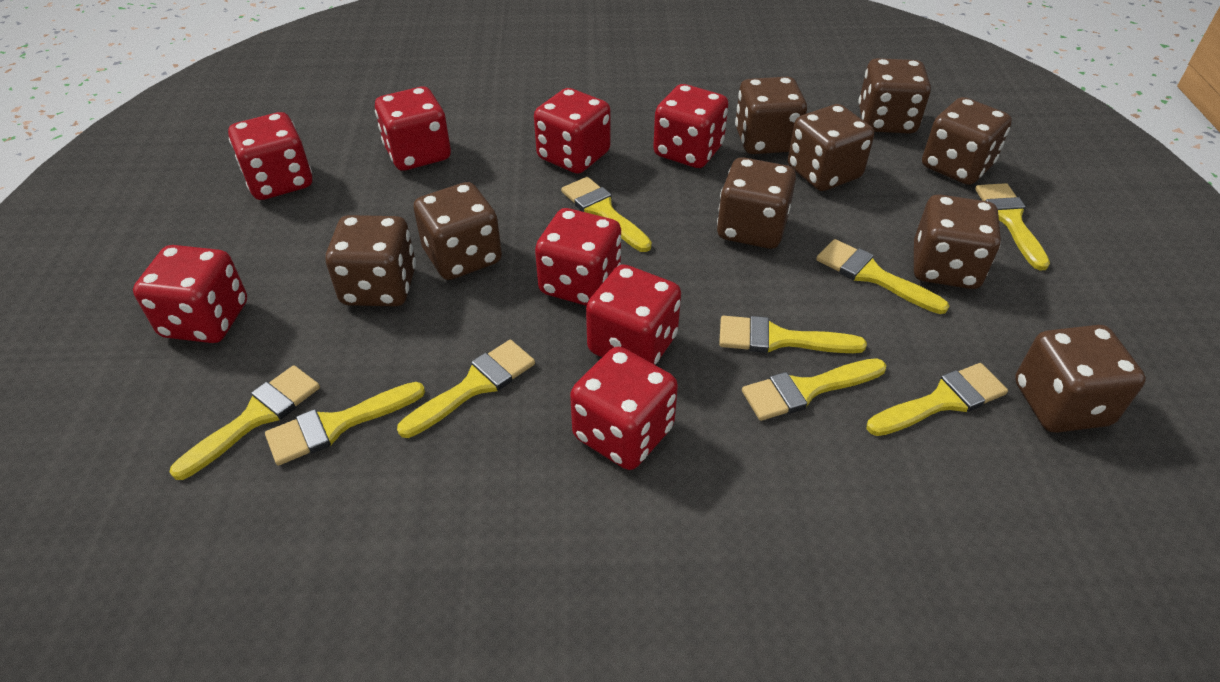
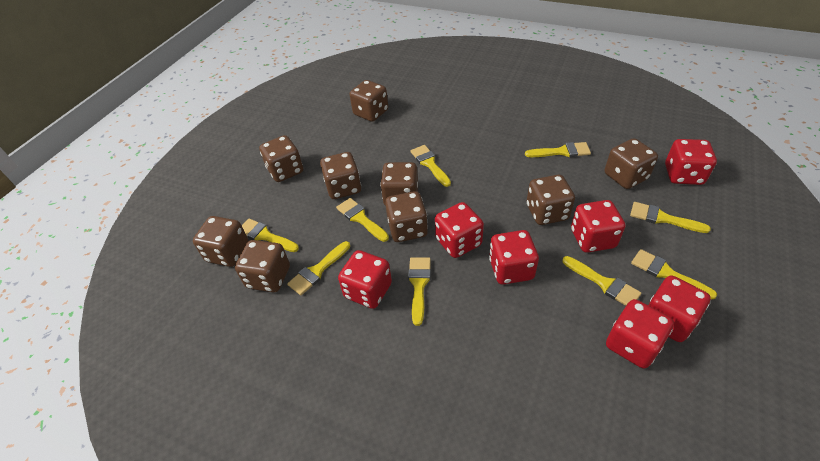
red dice: 8 -> 7

